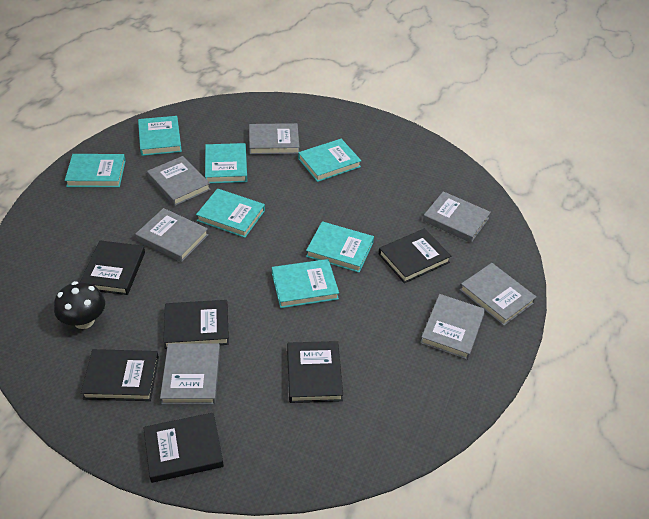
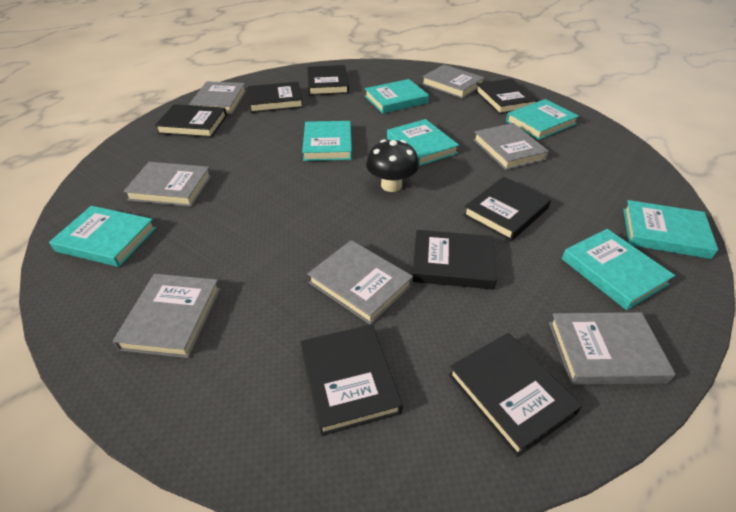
black book: 6 -> 8

